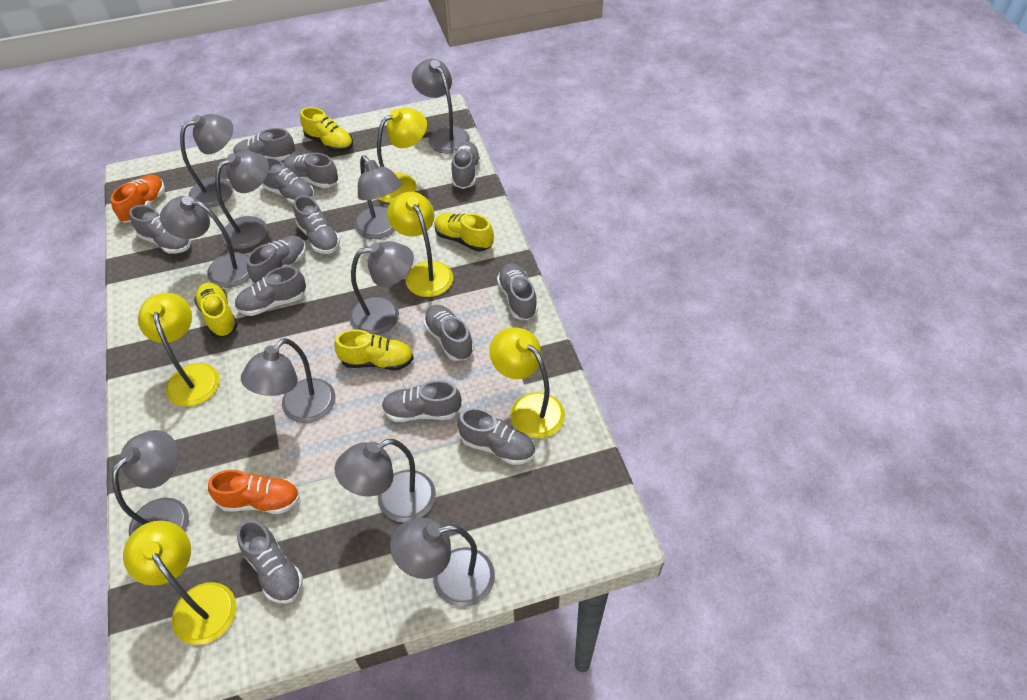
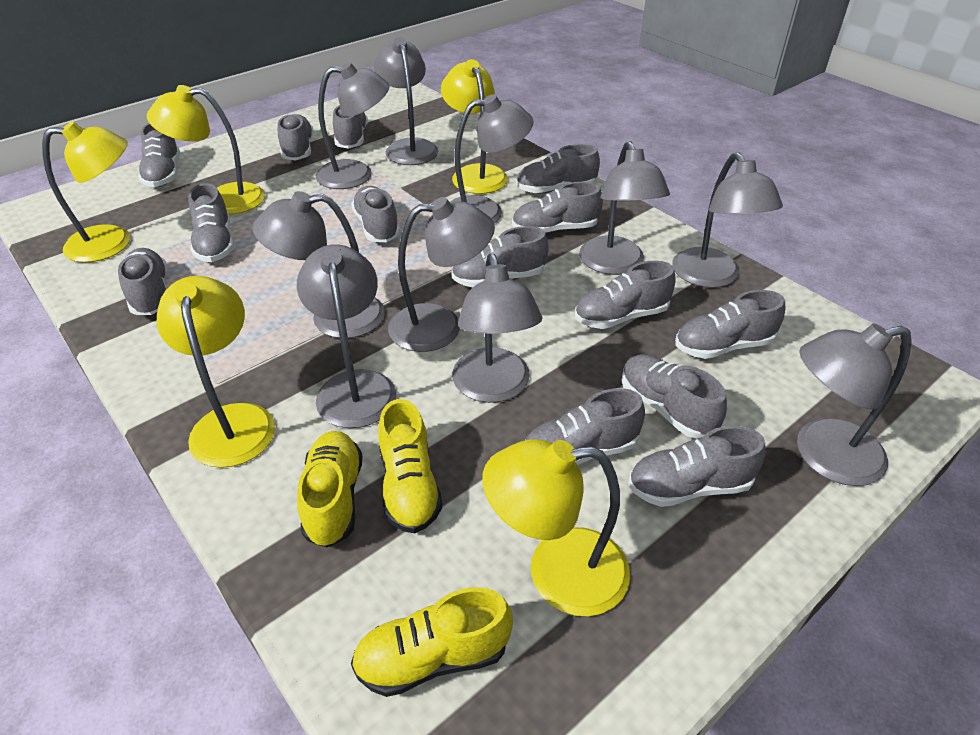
grey shoe: 13 -> 14
orange shoe: 2 -> 0
yellow shoe: 4 -> 3

